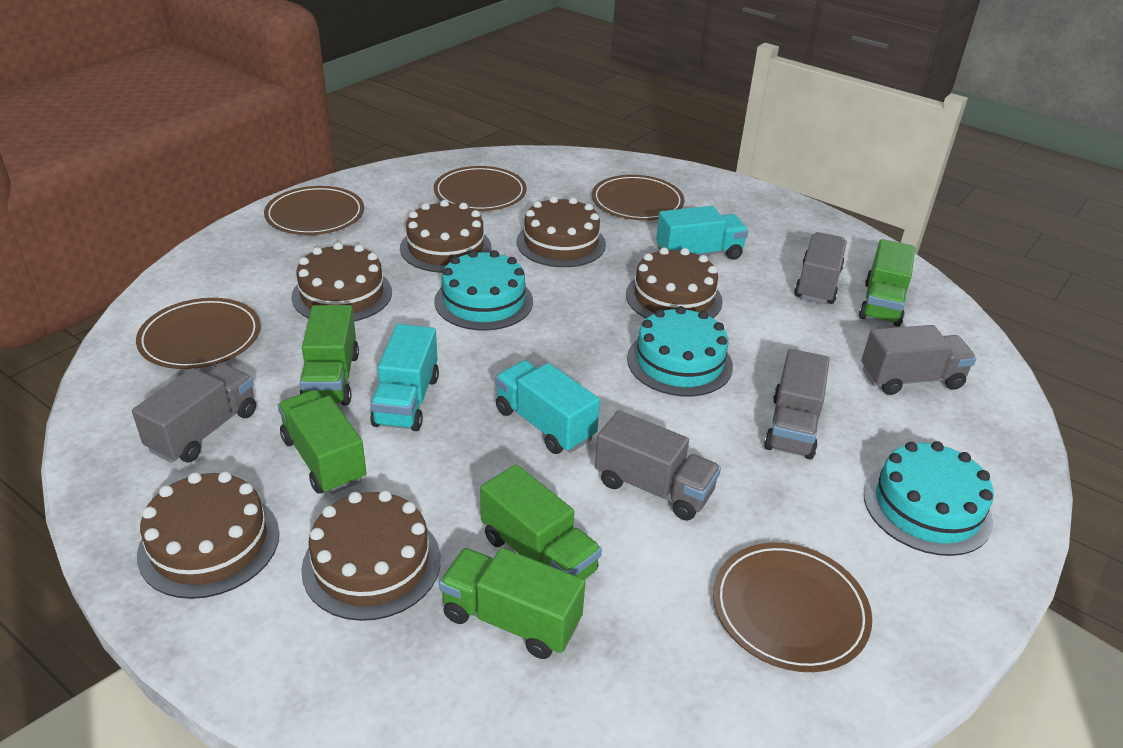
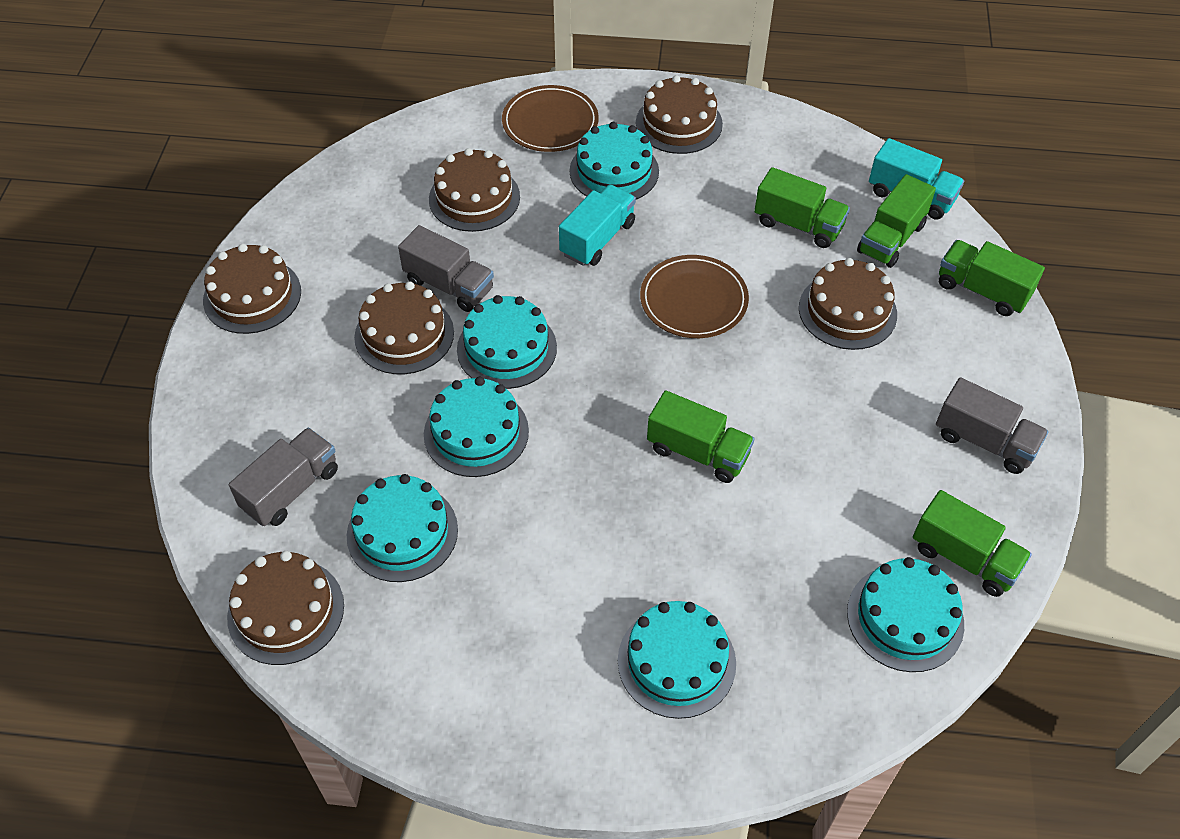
brown plate: 5 -> 2
grey truck: 5 -> 3
turquoise cake: 3 -> 6
turquoise truck: 3 -> 2

